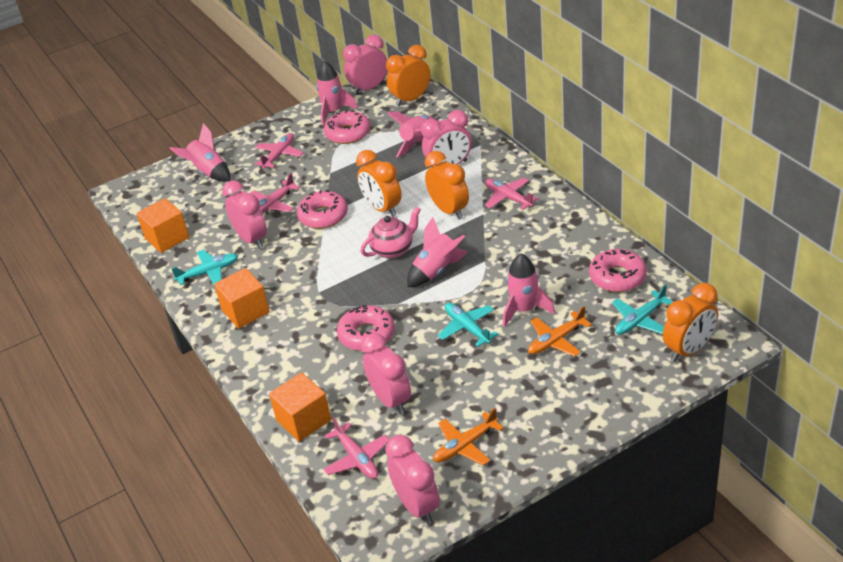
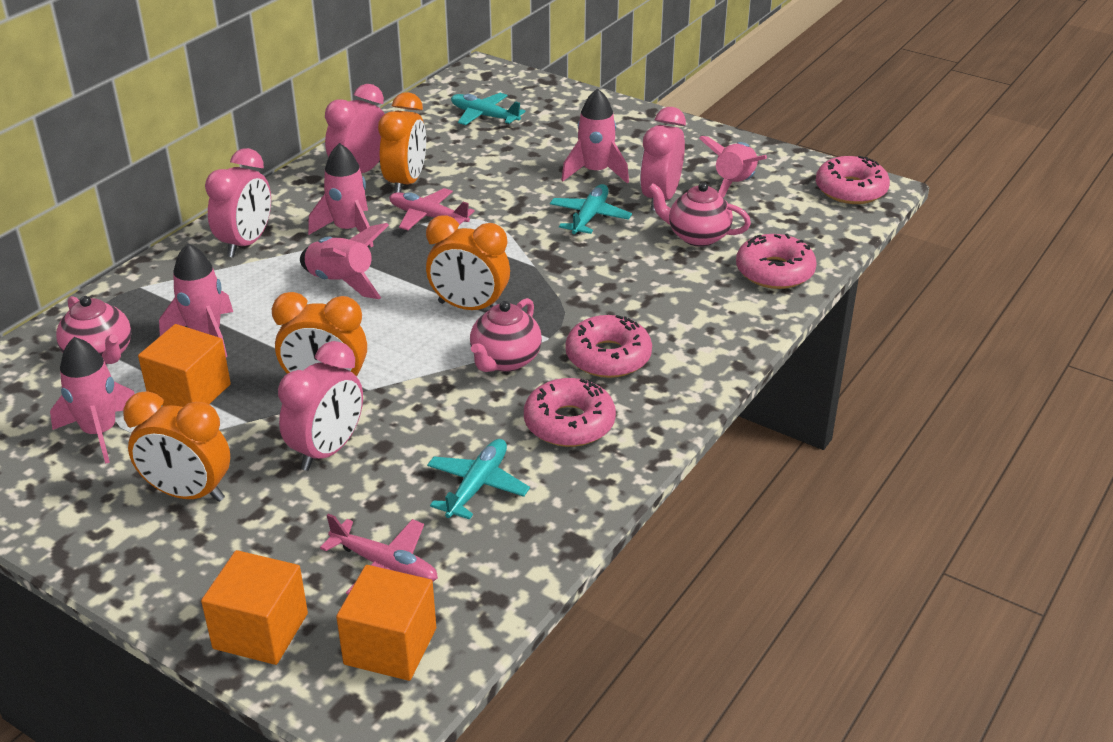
orange plane: 2 -> 0
pink clock: 5 -> 4
pink plane: 4 -> 2
pink rocket: 5 -> 6
pink teapot: 1 -> 3

